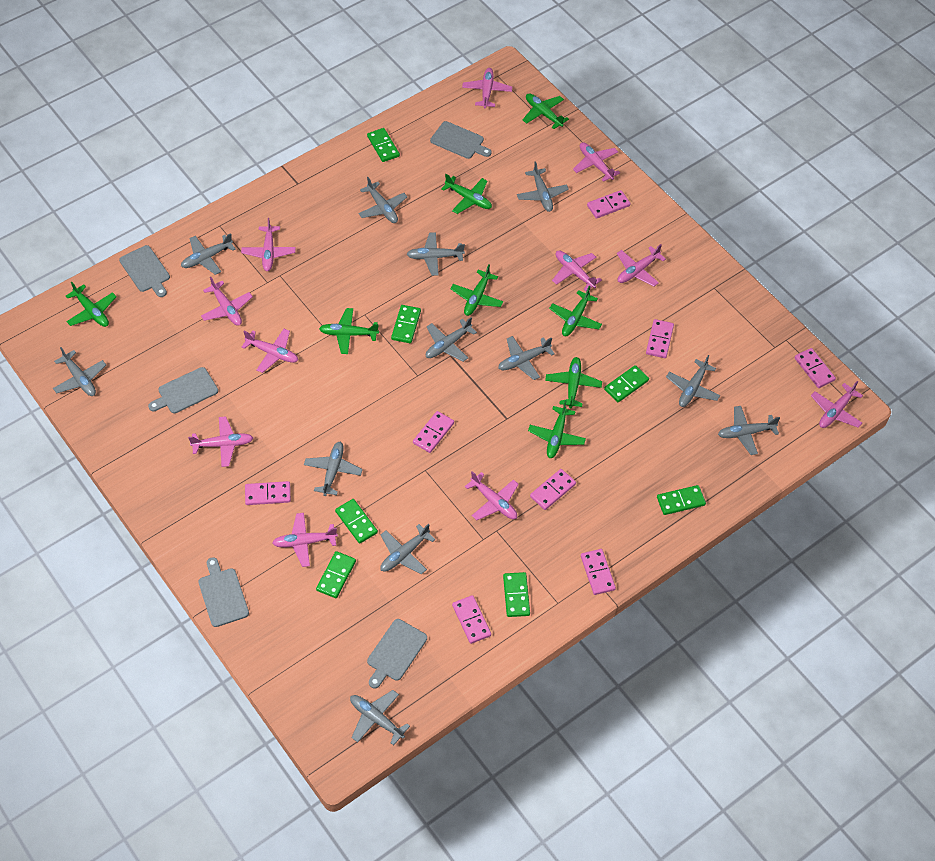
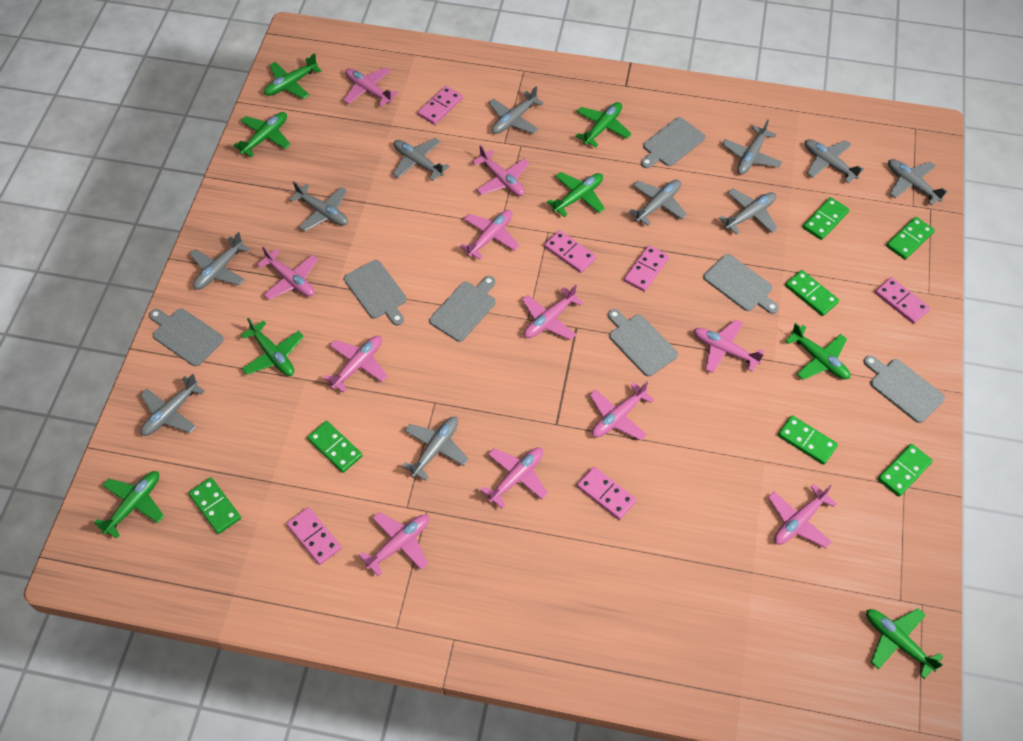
grey cutting board: 5 -> 7
grey plane: 12 -> 11
pink domino: 8 -> 6

